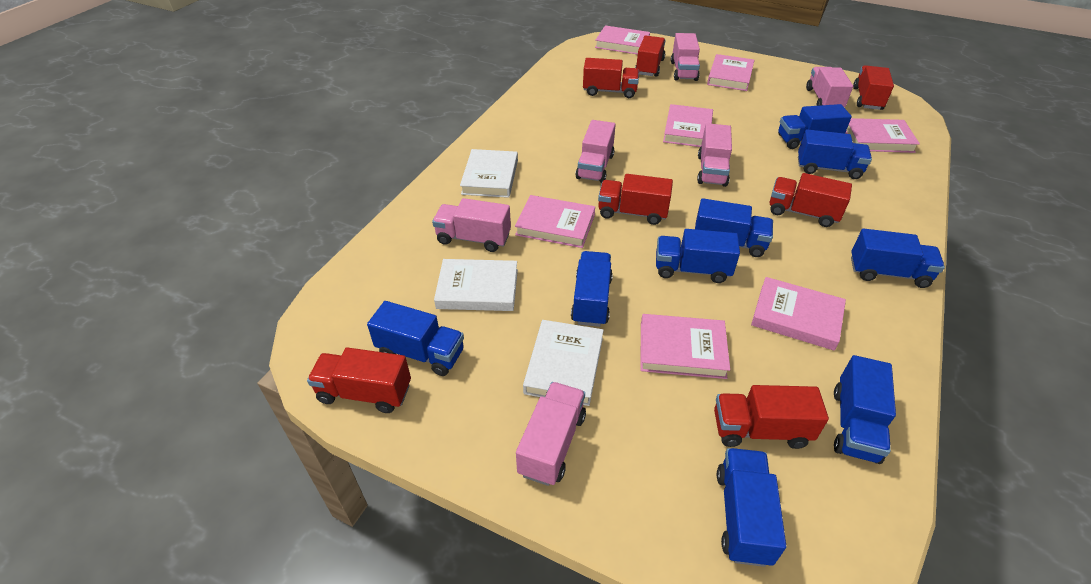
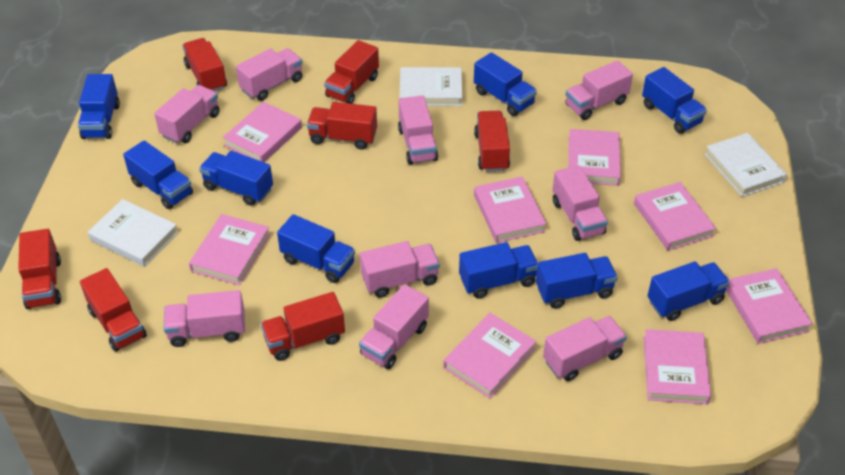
pink book: 7 -> 8
pink truck: 6 -> 9

